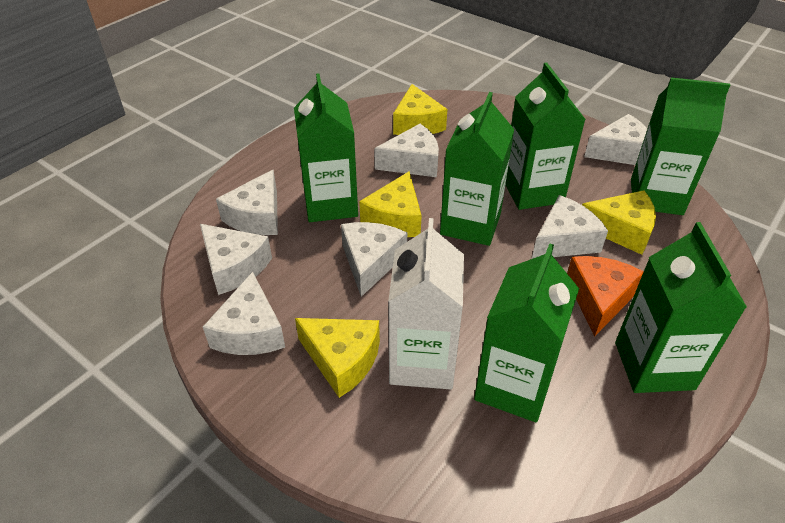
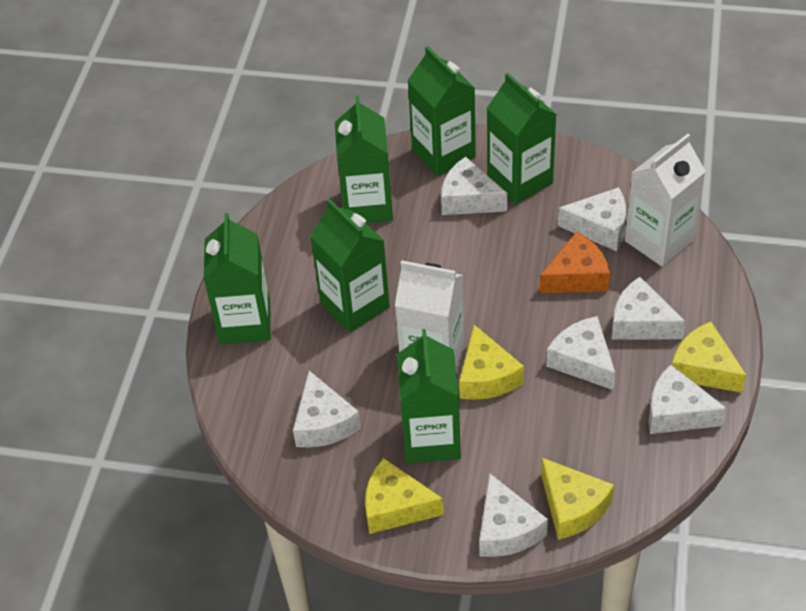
white carton: 1 -> 2

